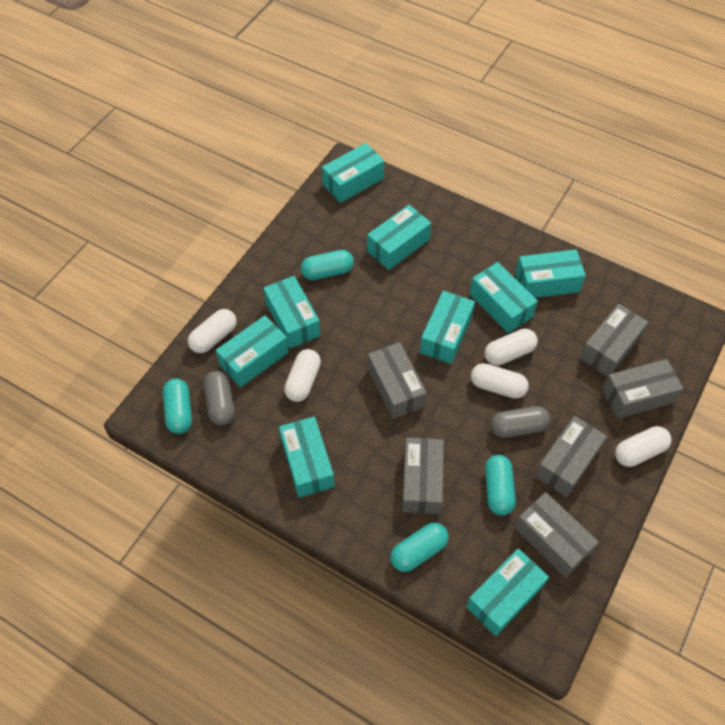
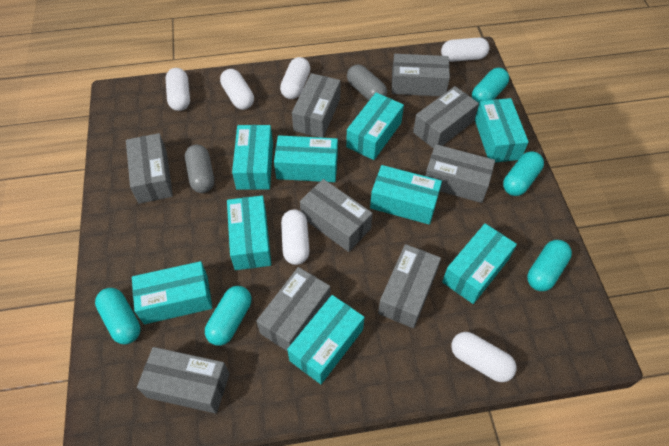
grey box: 6 -> 9
turquoise capsule: 4 -> 5
white capsule: 5 -> 6

